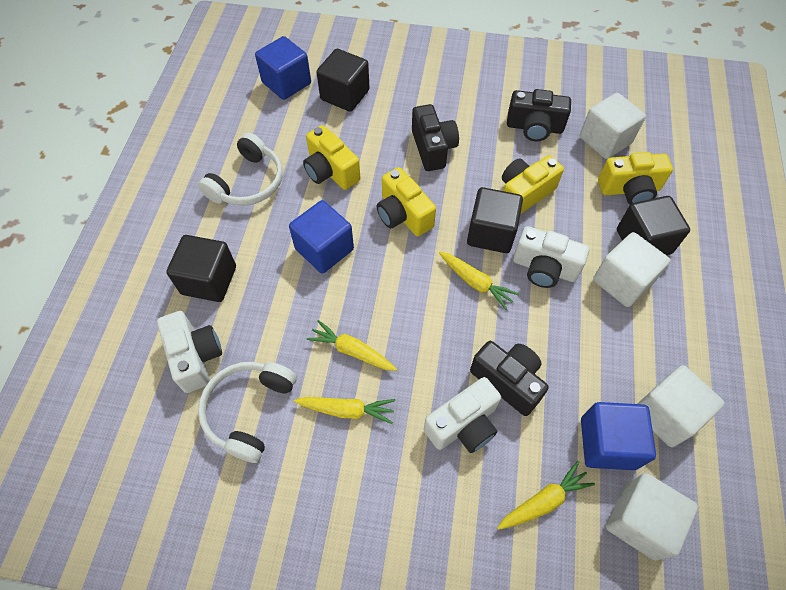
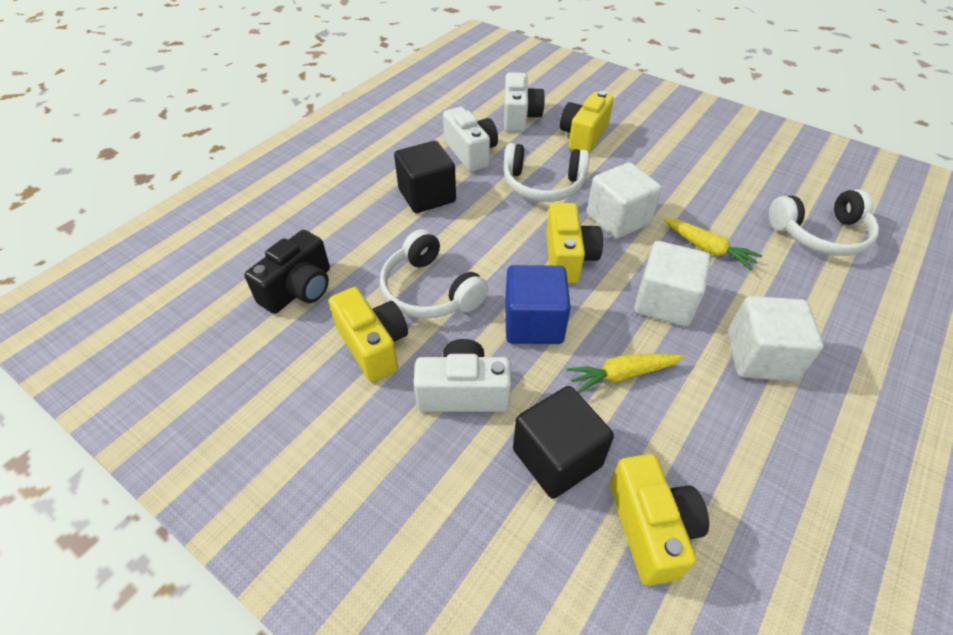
black camera: 3 -> 1
black cube: 4 -> 2
blue cube: 3 -> 1
white cube: 4 -> 3
white headphones: 2 -> 3
yellow carrot: 4 -> 2

